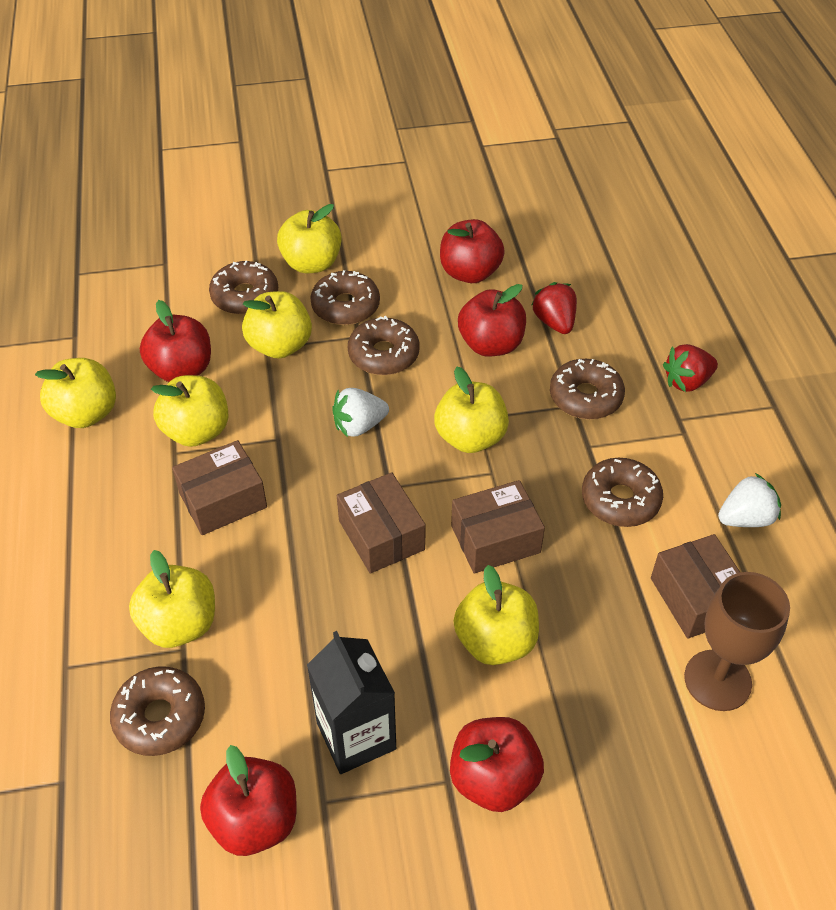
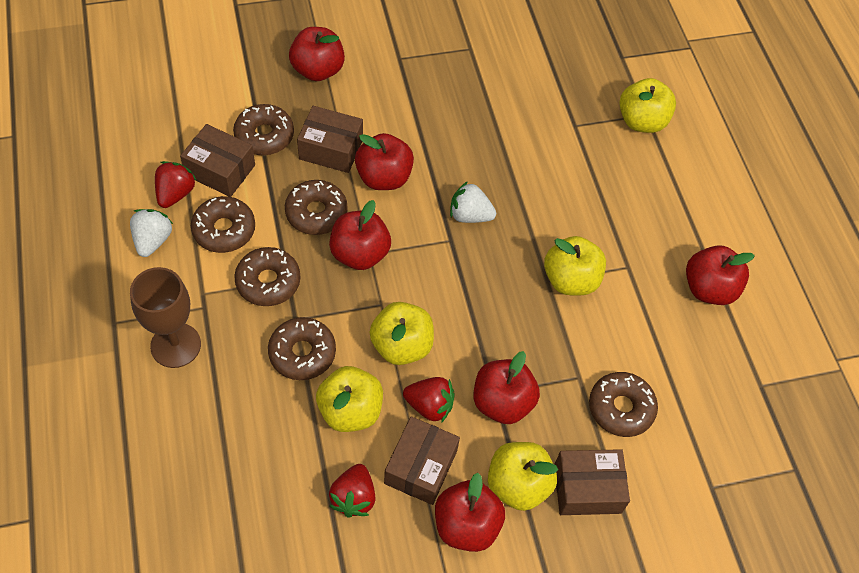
black carton: 1 -> 0
red apple: 5 -> 6
red strawberry: 2 -> 3
yellow apple: 7 -> 5

